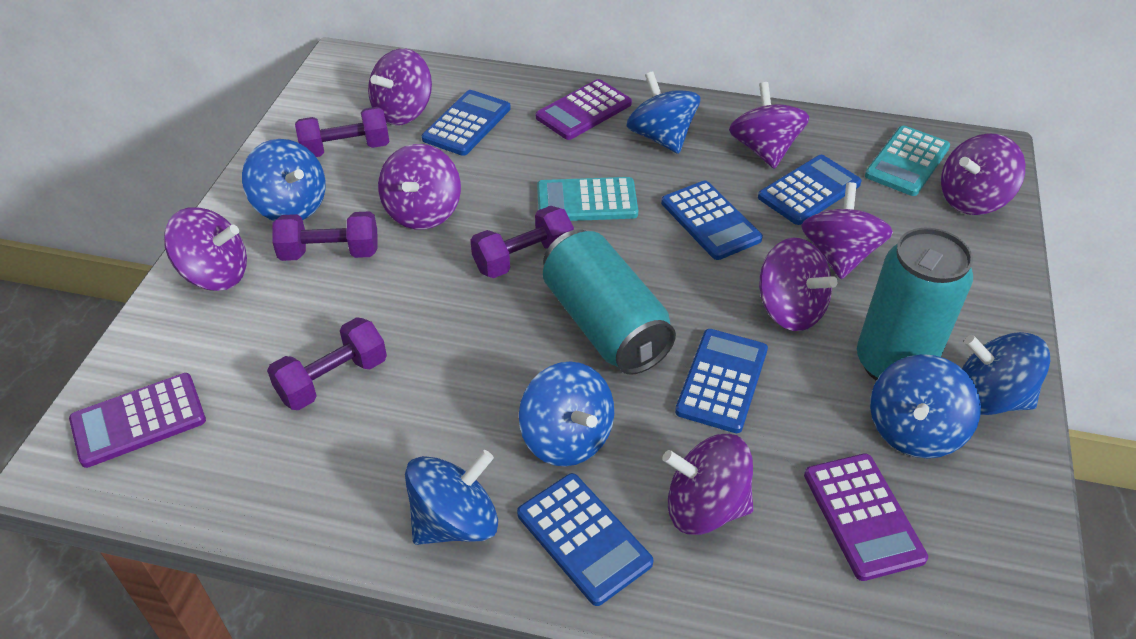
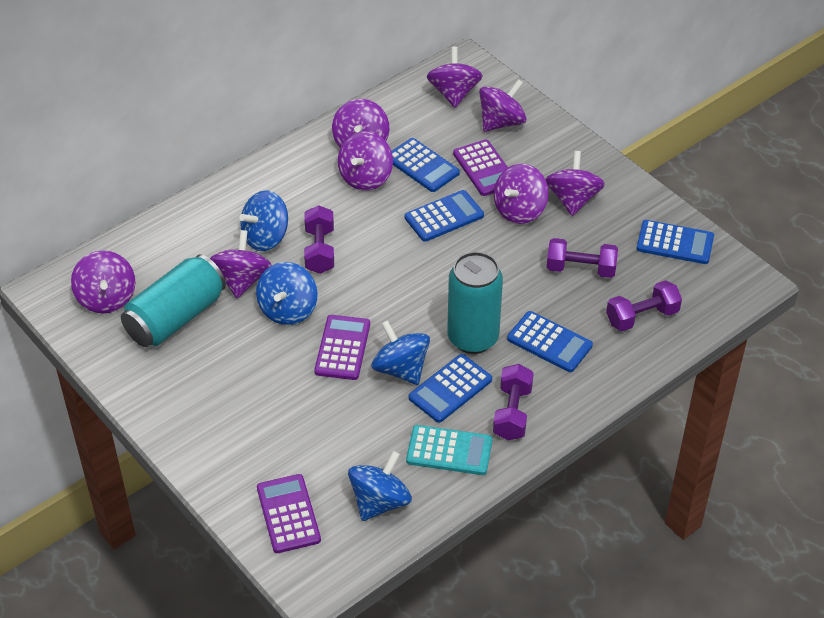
blue spinning top: 6 -> 4
turquoise calculator: 2 -> 1

